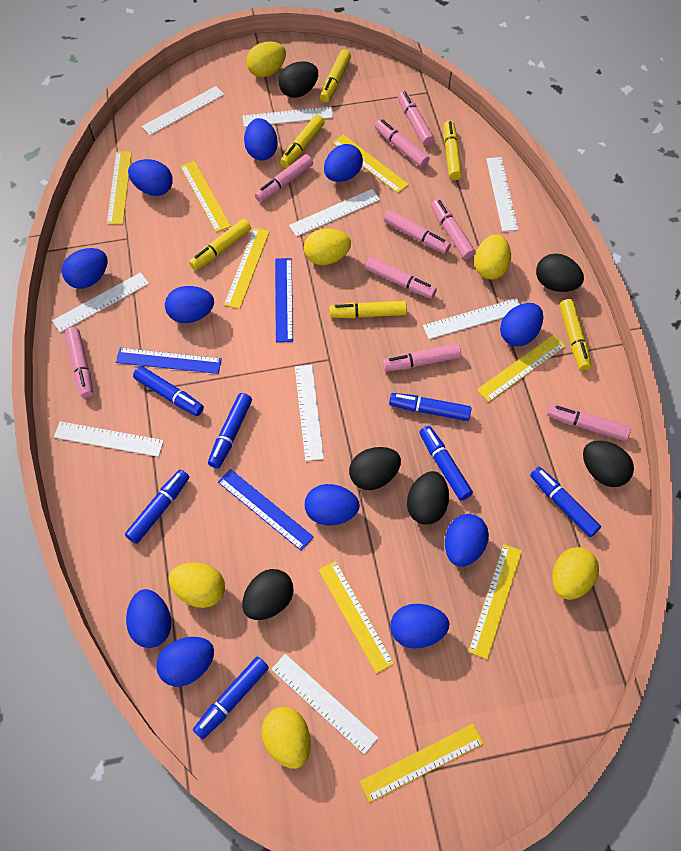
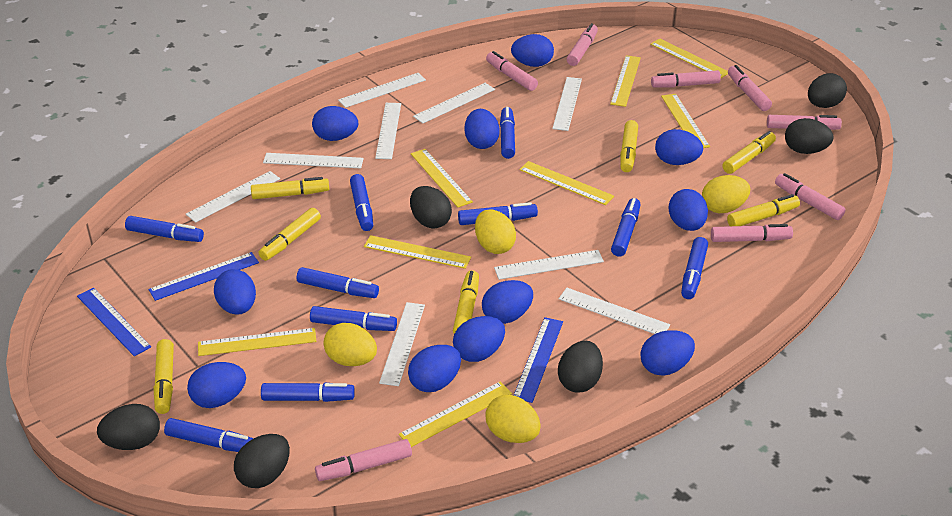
blue marker: 7 -> 10
pink marker: 9 -> 8
yellow egg: 6 -> 4
yellow marker: 6 -> 7

